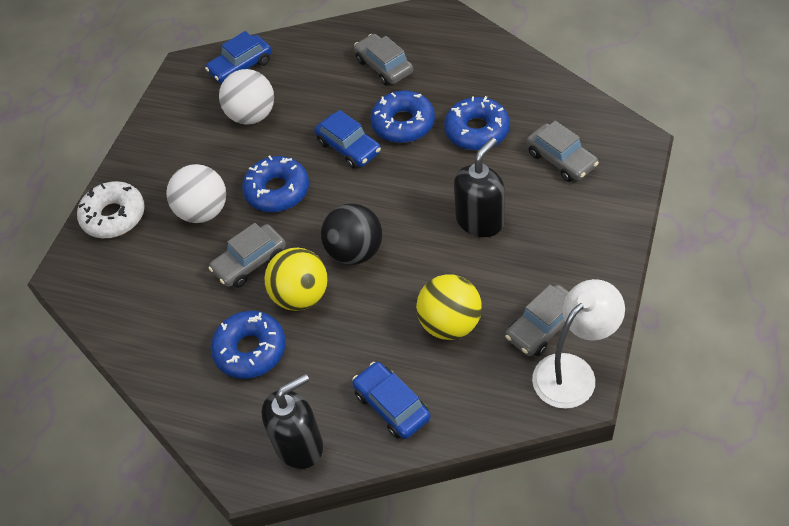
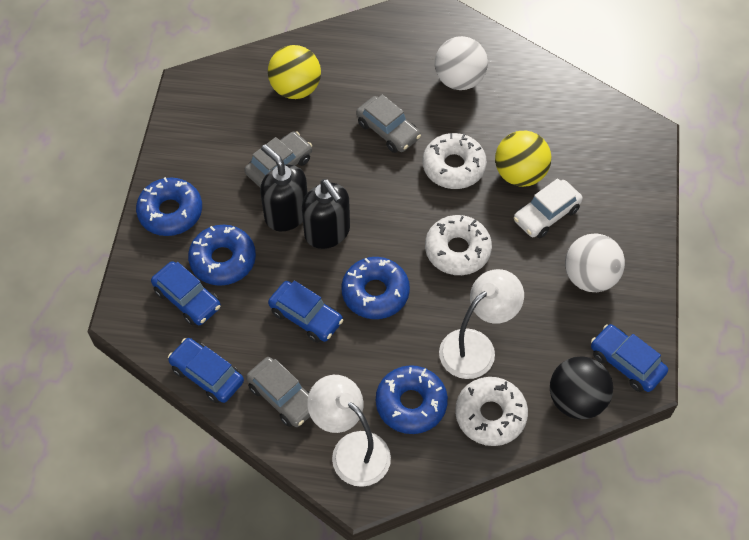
blue car: 3 -> 4
grey car: 4 -> 3
white car: 0 -> 1
white donut: 1 -> 3
white lamp: 1 -> 2

